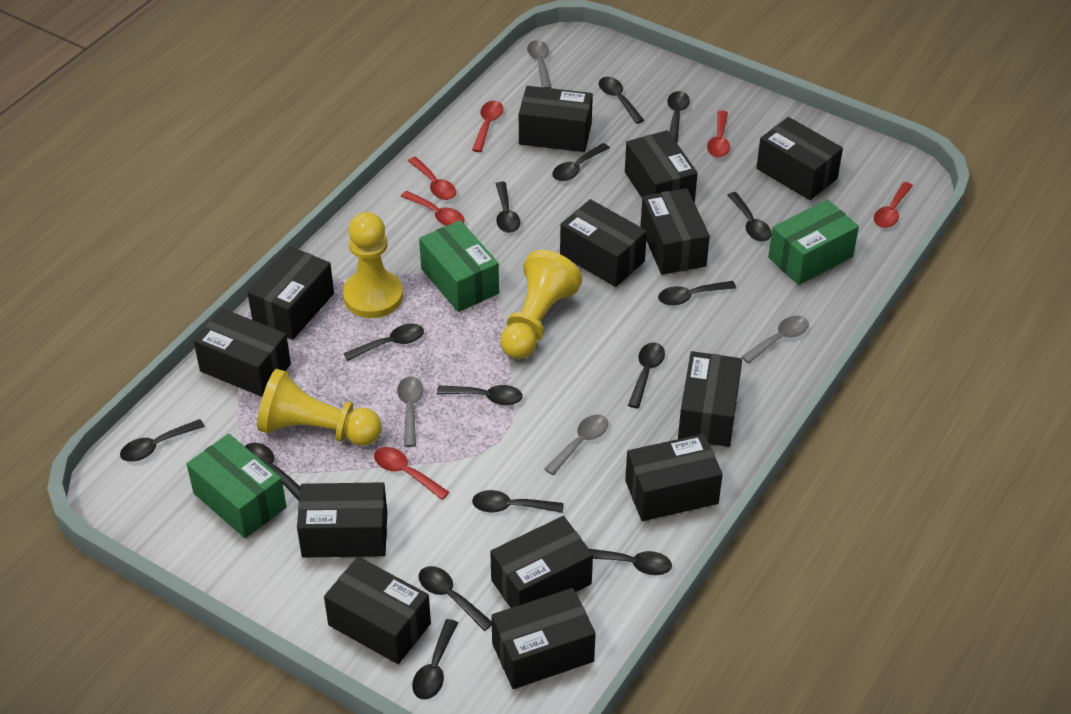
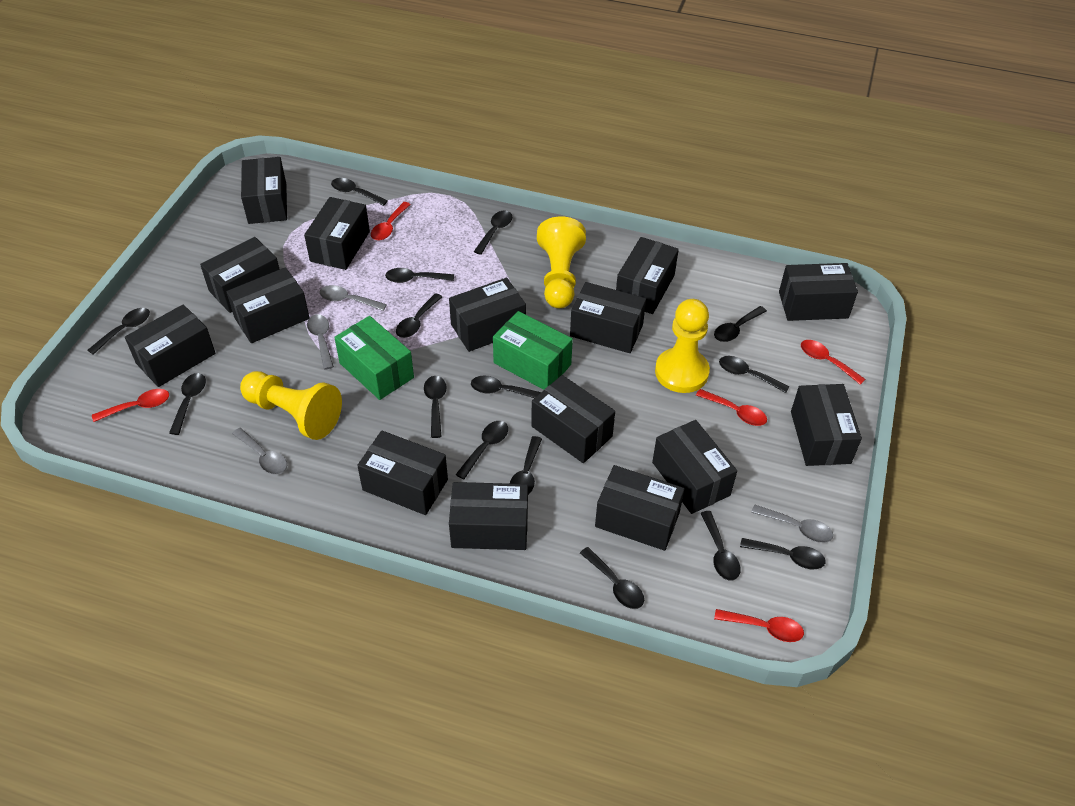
black box: 13 -> 15
green box: 3 -> 2
red spoon: 6 -> 5

